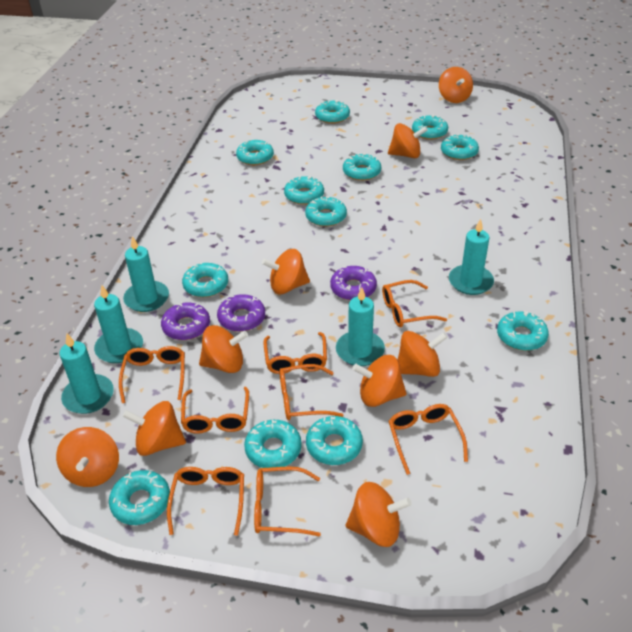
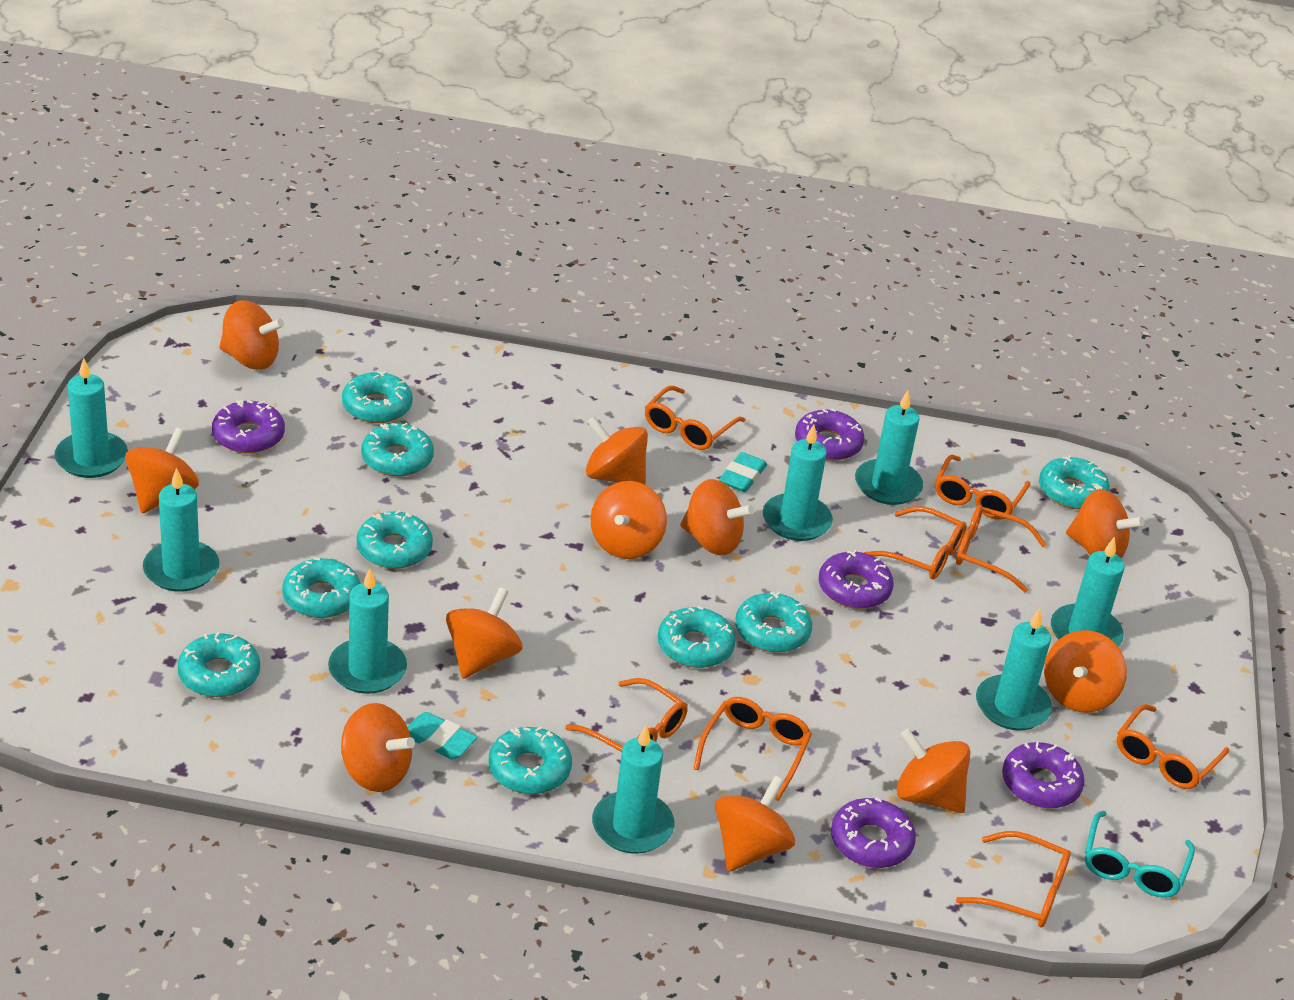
orange spinning top: 9 -> 11
purple donut: 3 -> 5
turquoise candle: 5 -> 8
turquoise donut: 12 -> 9
turquoise eraser: 0 -> 2
turquoise glasses: 0 -> 1

